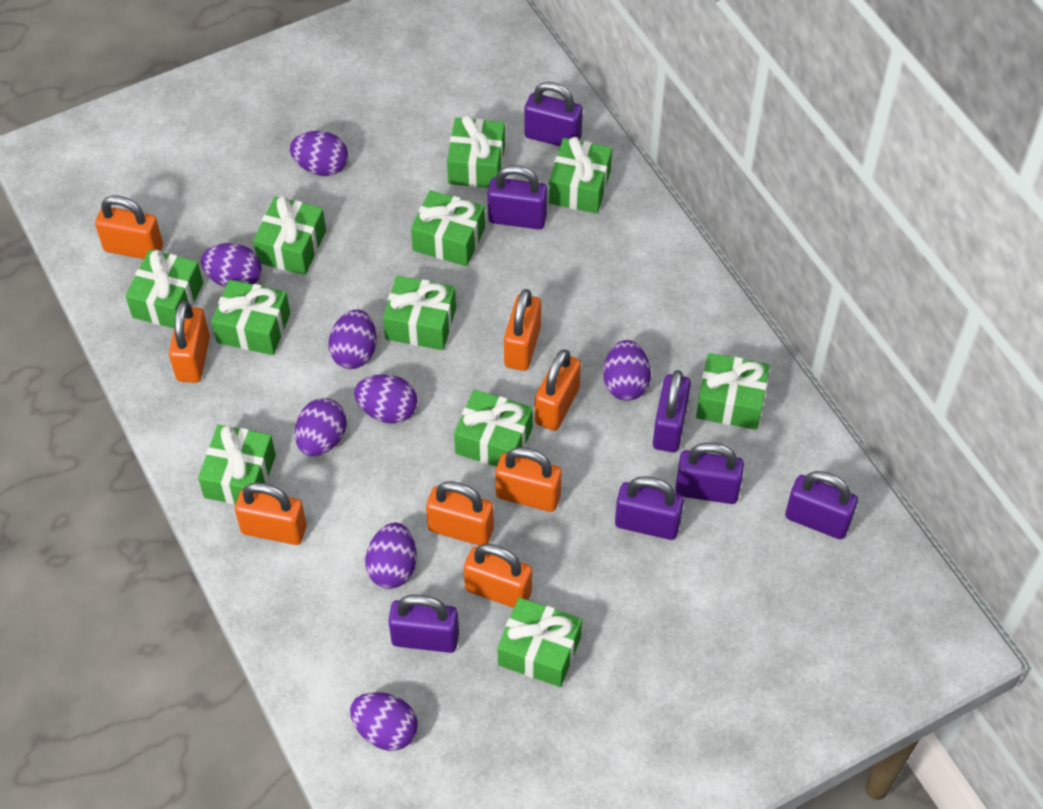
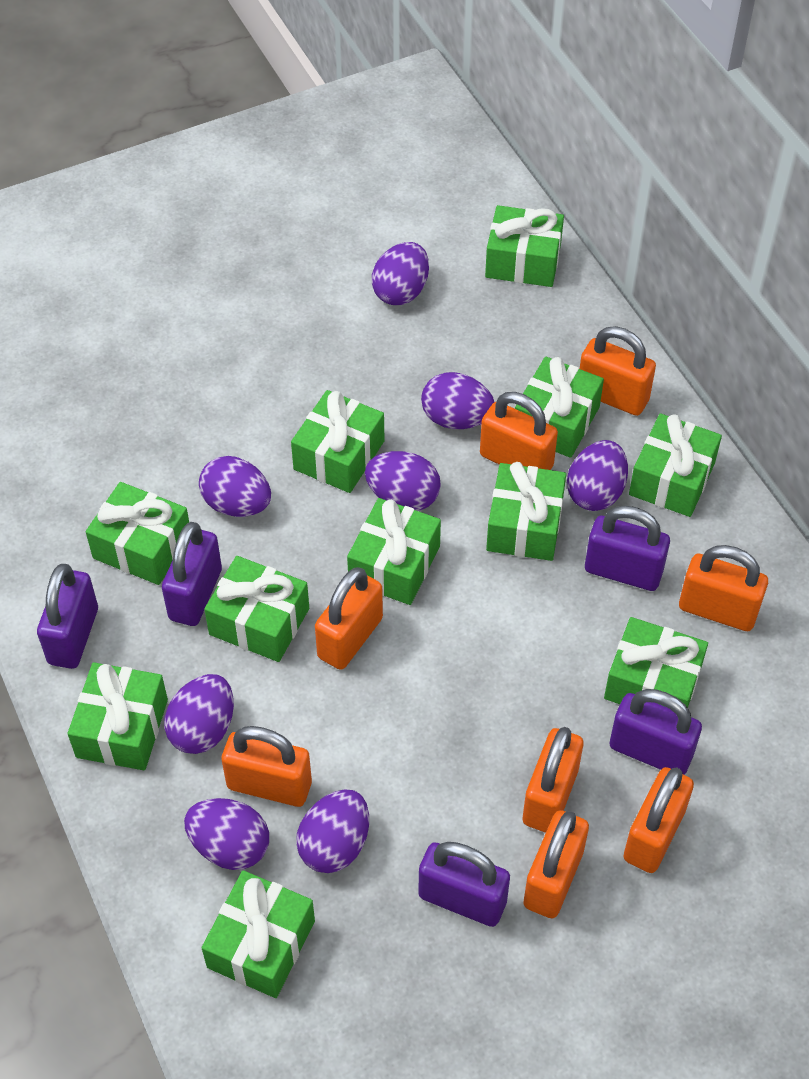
purple padlock: 7 -> 5

